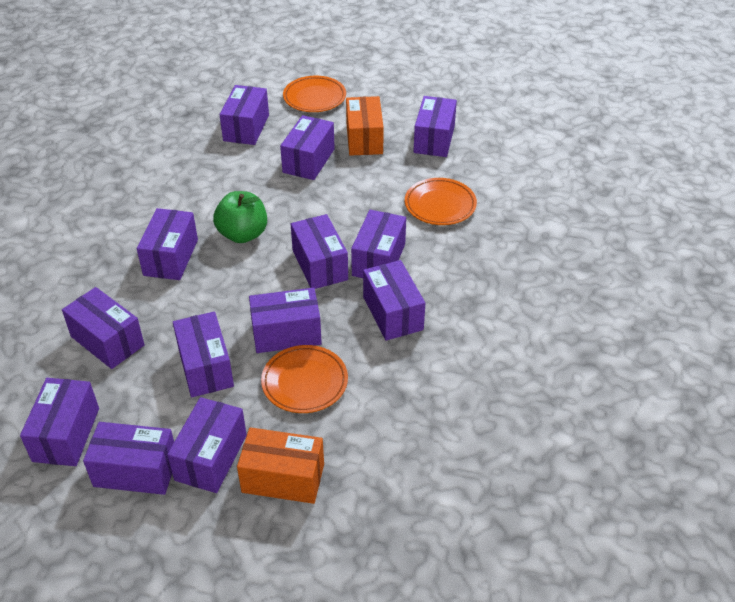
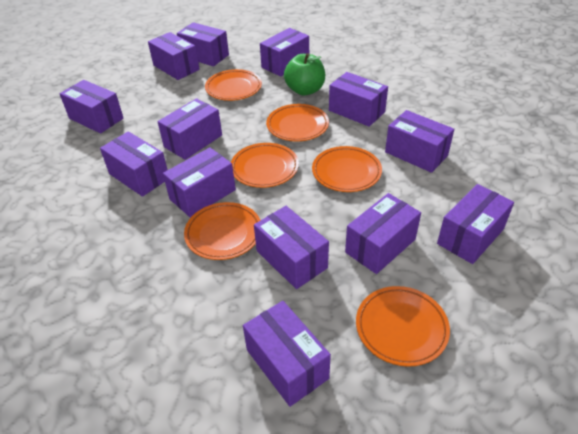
orange box: 2 -> 0
orange plate: 3 -> 6

